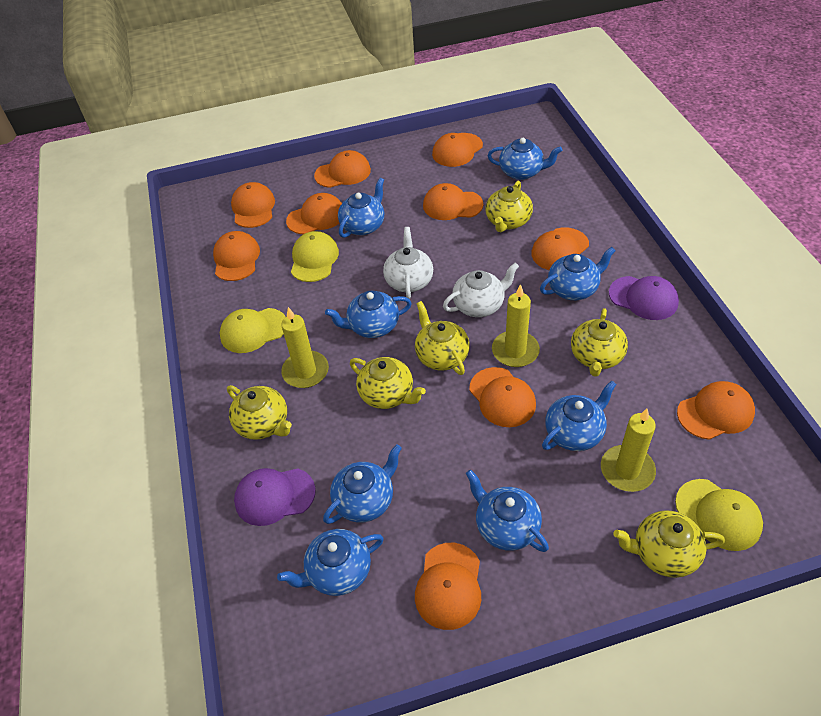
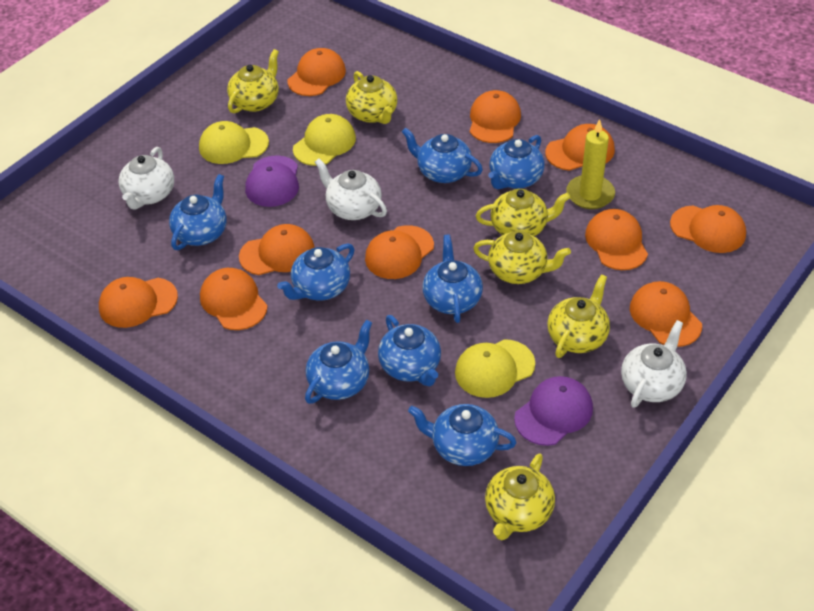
white teapot: 2 -> 3
yellow candle: 3 -> 1

